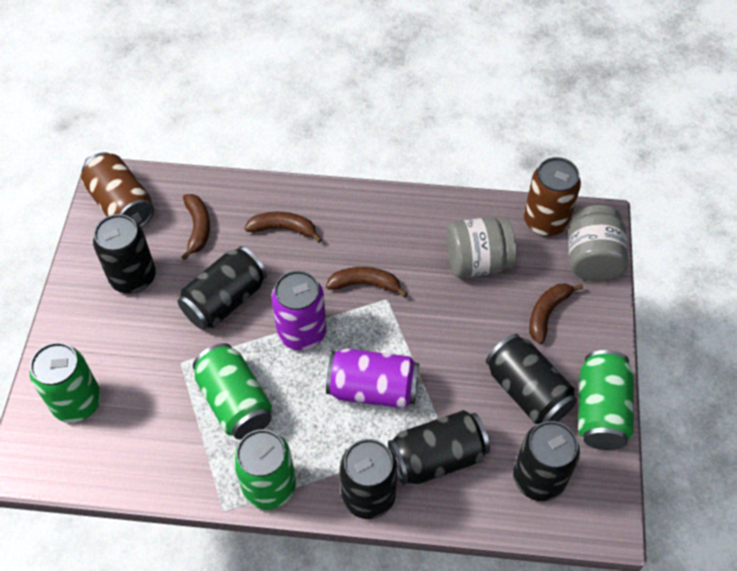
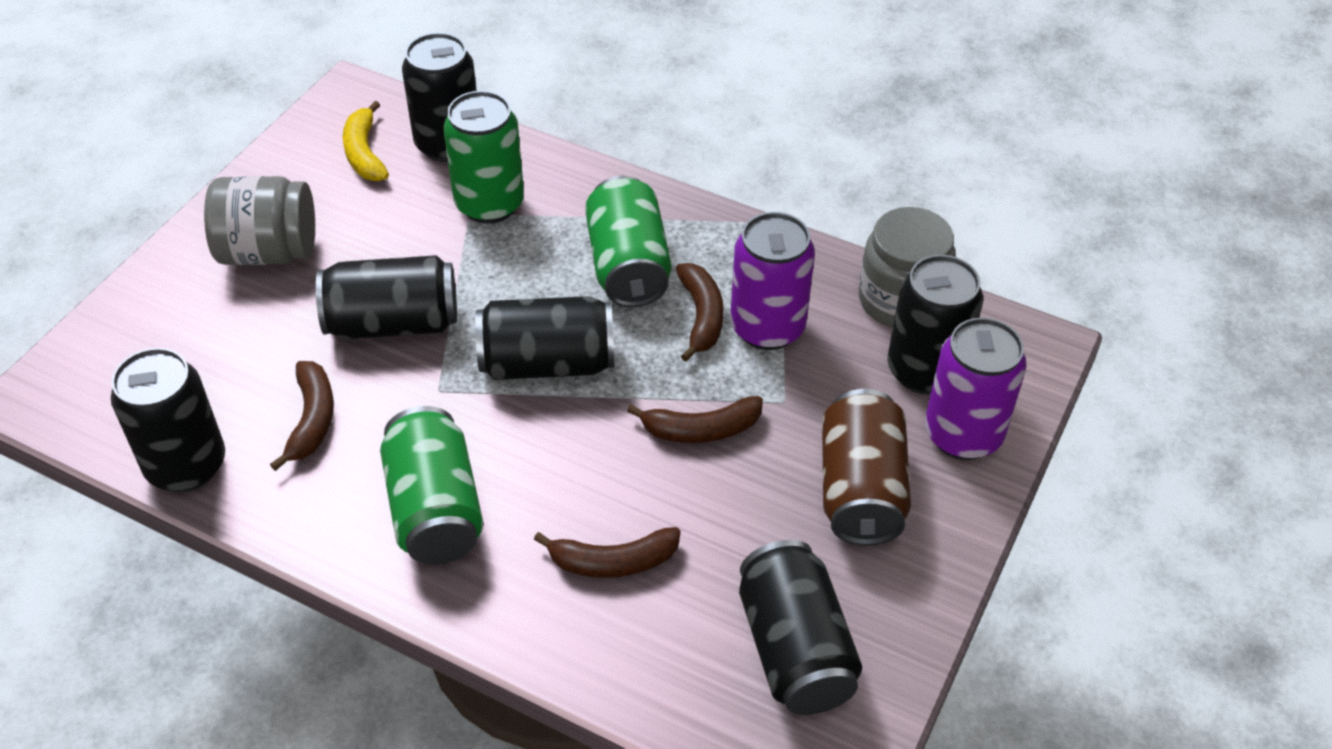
brown can: 2 -> 1
green can: 4 -> 3
yellow banana: 0 -> 1

